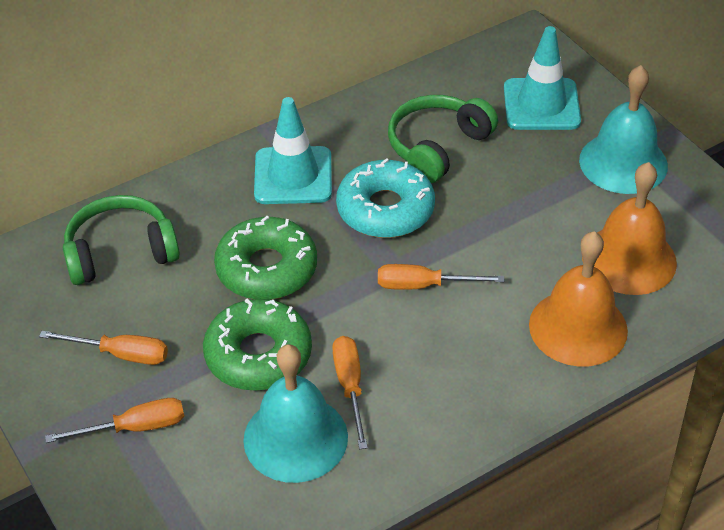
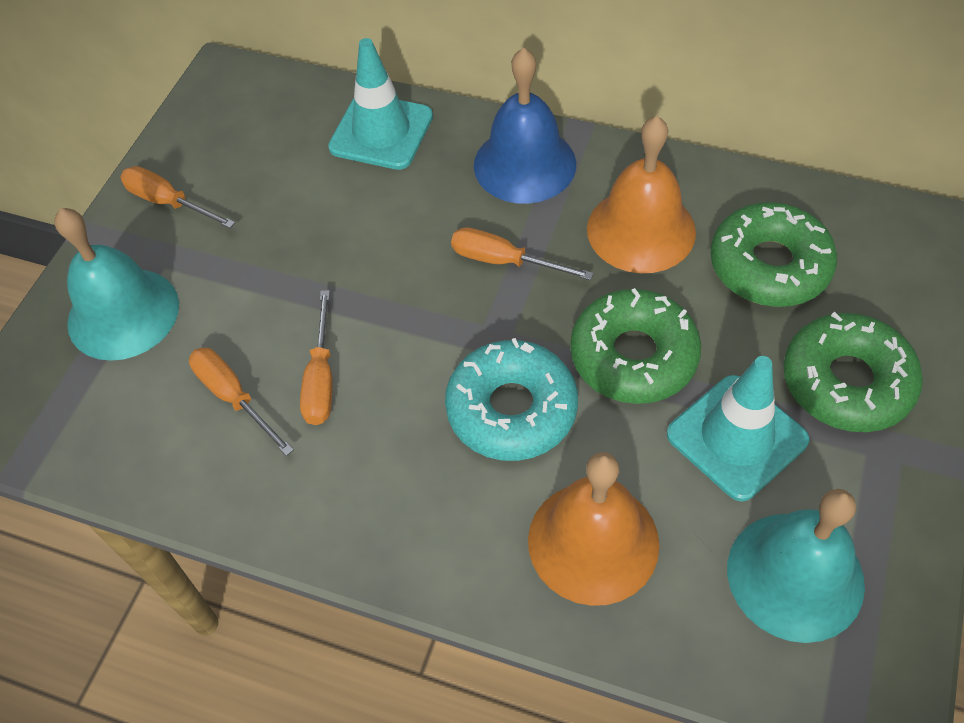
blue bell: 0 -> 1
green donut: 2 -> 3
green headphones: 2 -> 0

